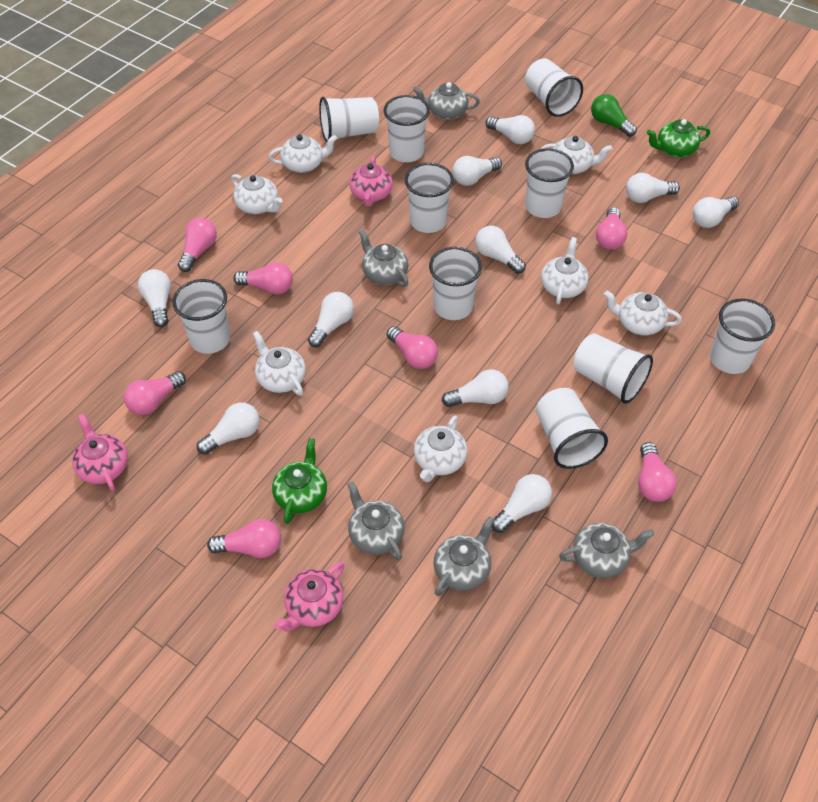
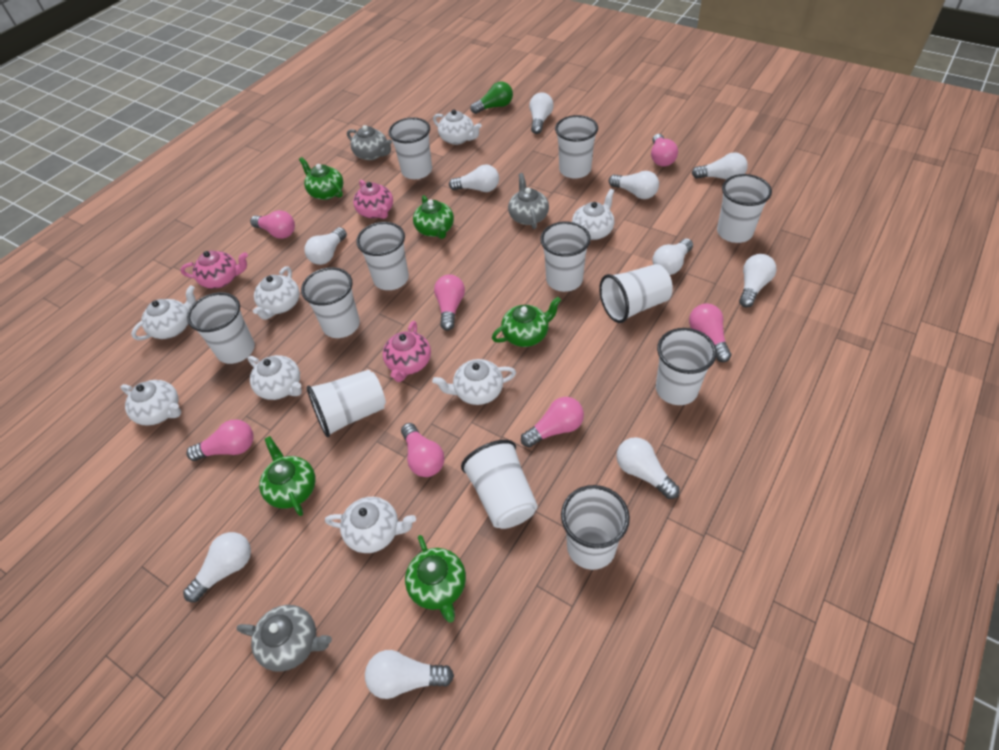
green teapot: 2 -> 5
grey teapot: 5 -> 3
white cup: 10 -> 12
white teapot: 7 -> 8

